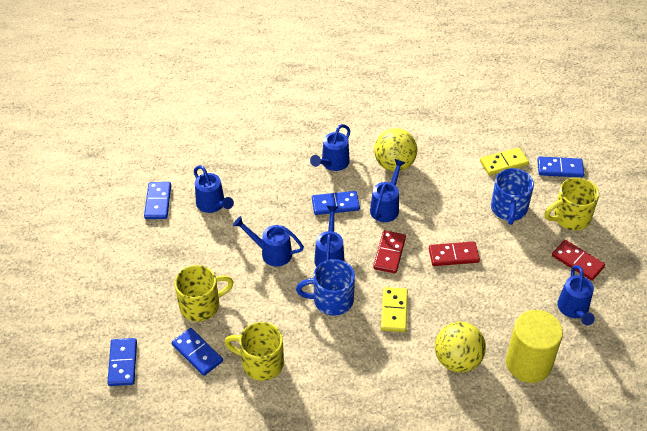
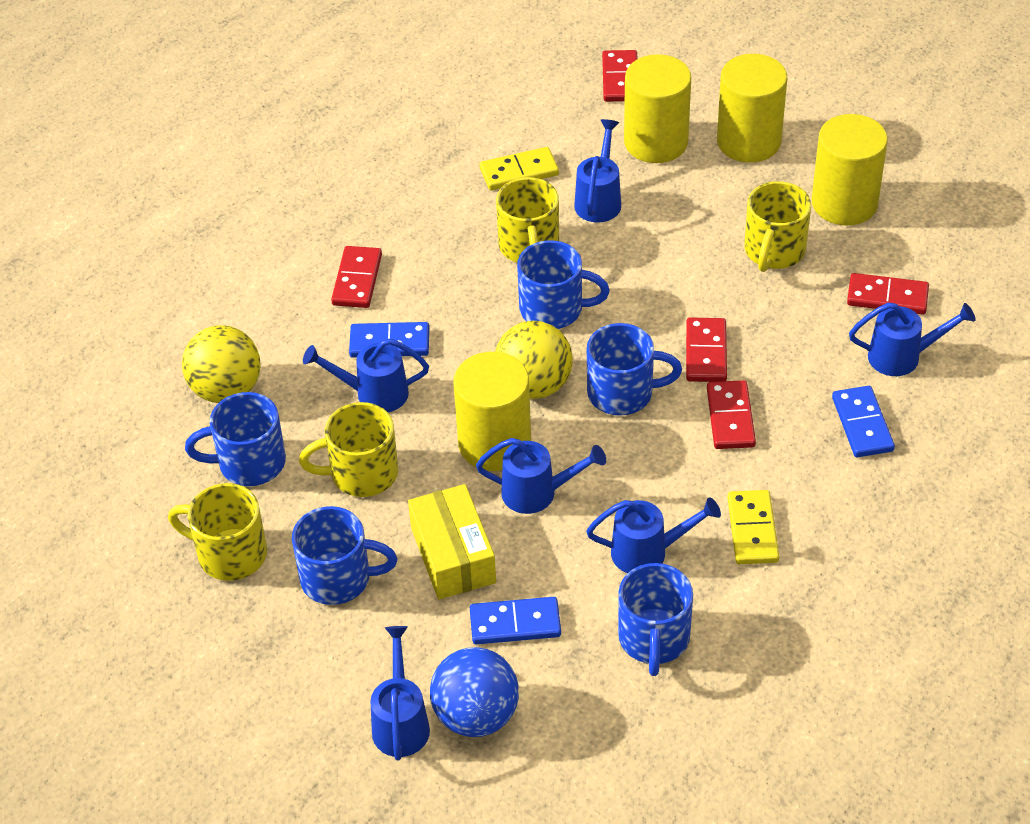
blue ball: 0 -> 1
blue domino: 5 -> 3
blue mug: 2 -> 5
red domino: 3 -> 5
yellow box: 0 -> 1
yellow cylinder: 1 -> 4
yellow mug: 3 -> 4

